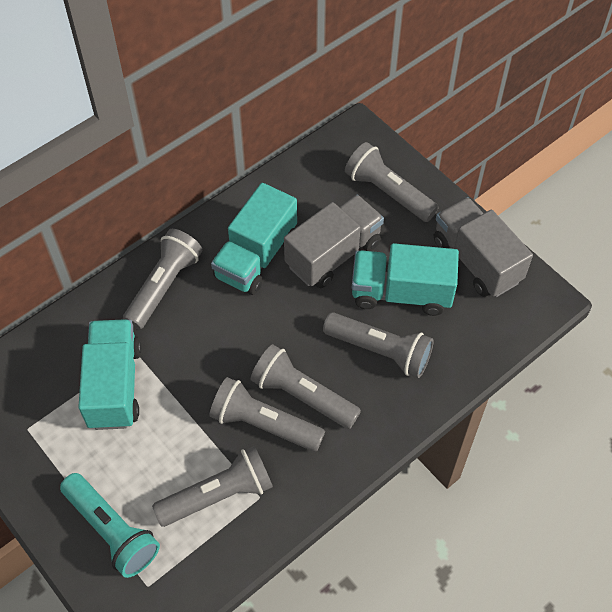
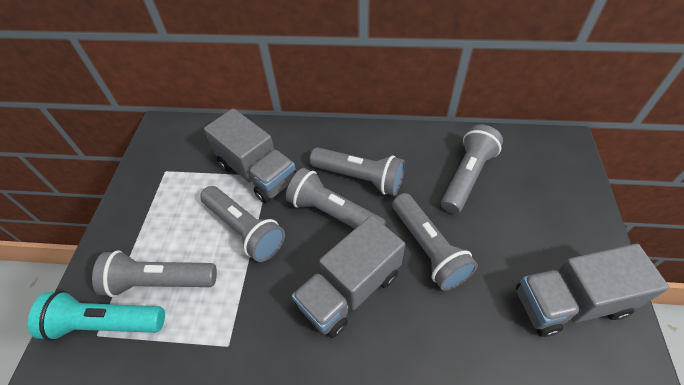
grey truck: 2 -> 3
turquoise truck: 3 -> 0

